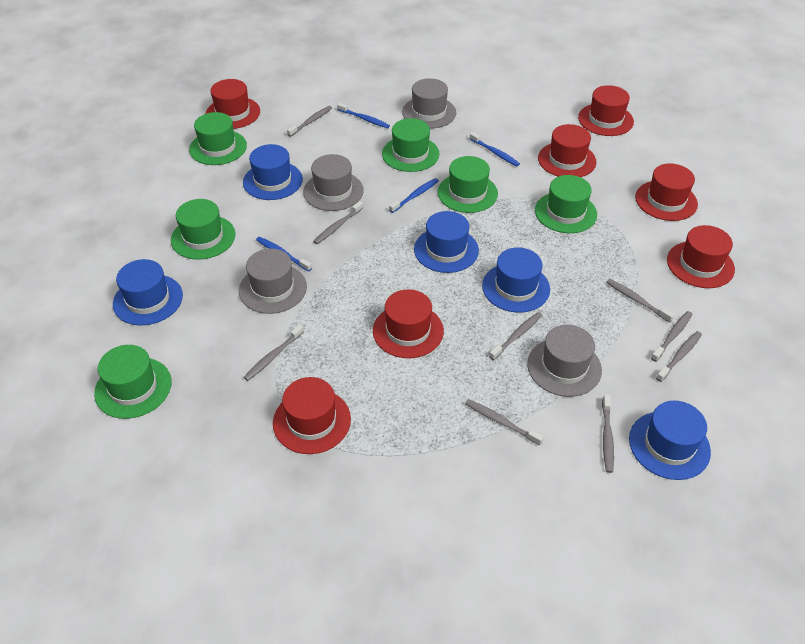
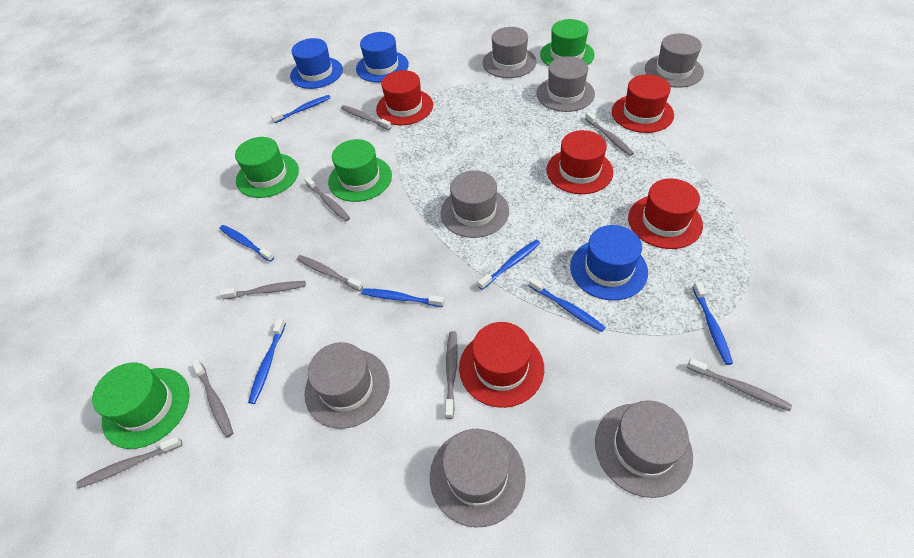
blue hat: 5 -> 3
blue toothbrush: 4 -> 7
green hat: 6 -> 4
grey hat: 4 -> 7
red hat: 7 -> 5

